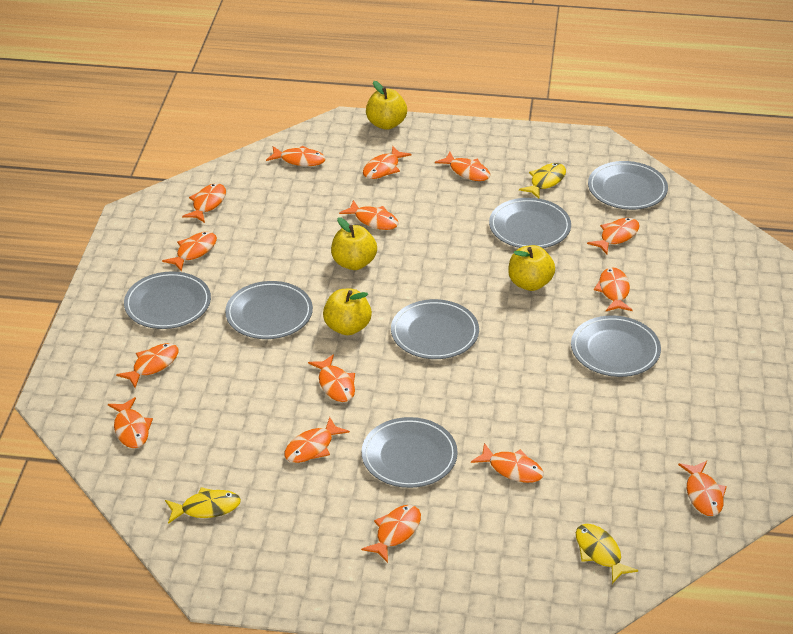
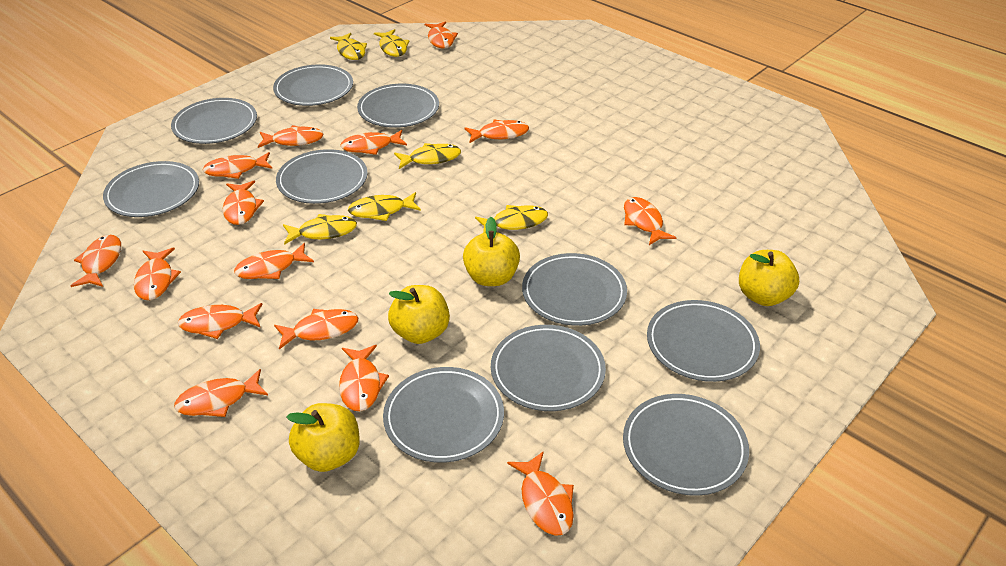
grey plate: 7 -> 10
yellow fish: 3 -> 6

